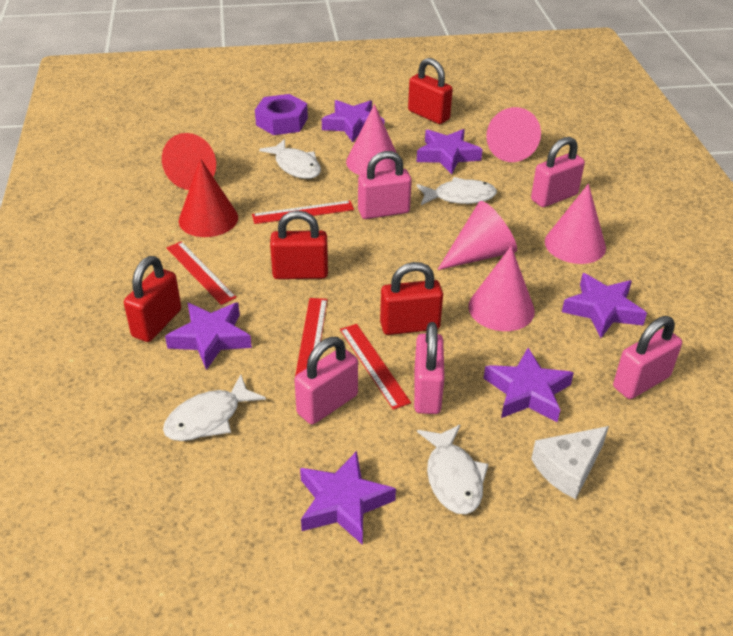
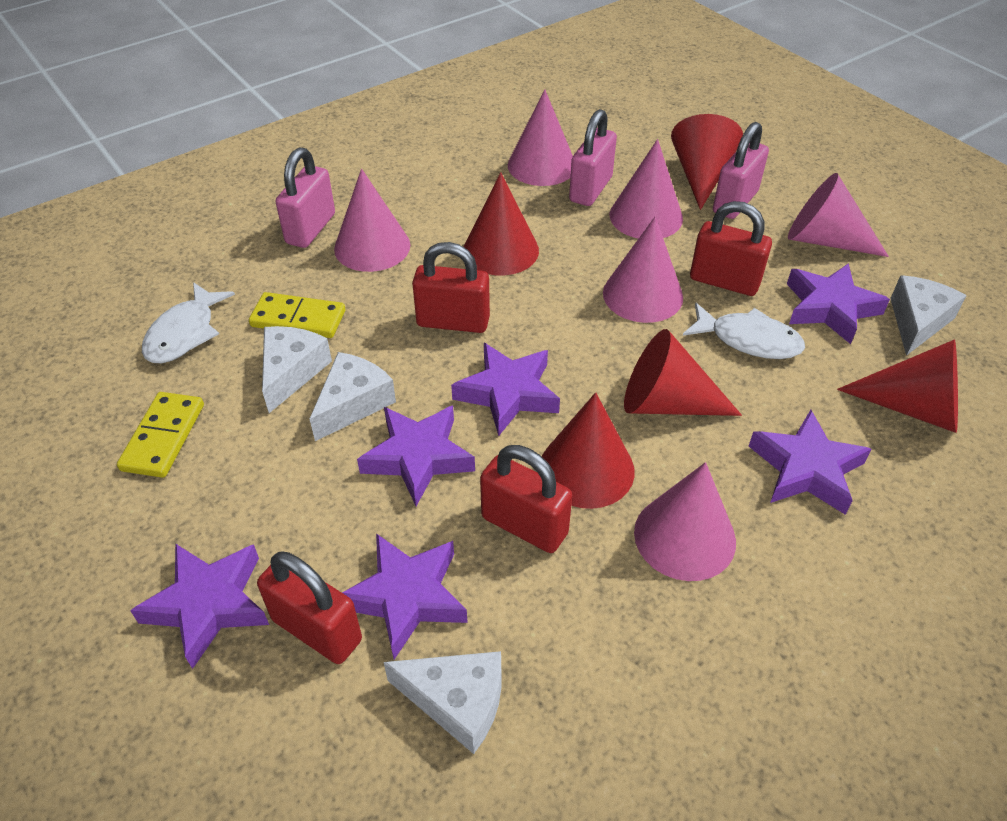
pink cone: 5 -> 6
pink padlock: 5 -> 3
purple nut: 1 -> 0
red cone: 2 -> 5
red ruler: 4 -> 0
white cheese: 1 -> 4
white fish: 4 -> 2
yellow domino: 0 -> 2

